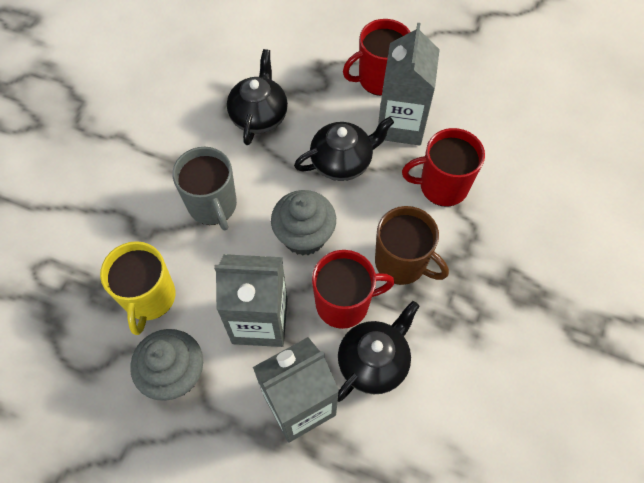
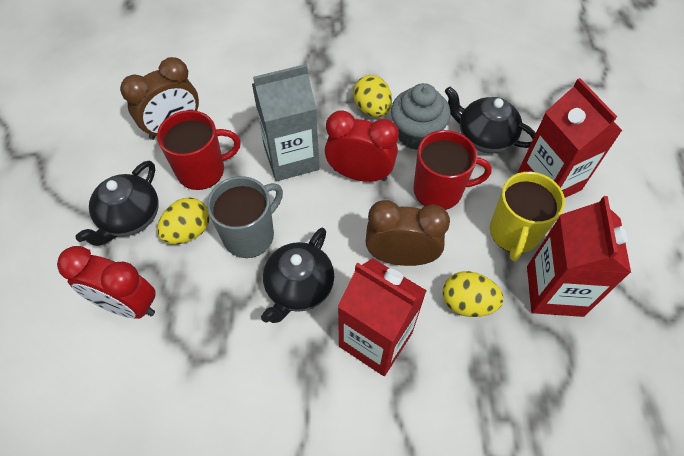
brown clock: 0 -> 2
brown mug: 1 -> 0
grey carton: 3 -> 1
grey cupcake: 2 -> 1
red carton: 0 -> 3
red clock: 0 -> 2
red mug: 3 -> 2
yellow egg: 0 -> 3

